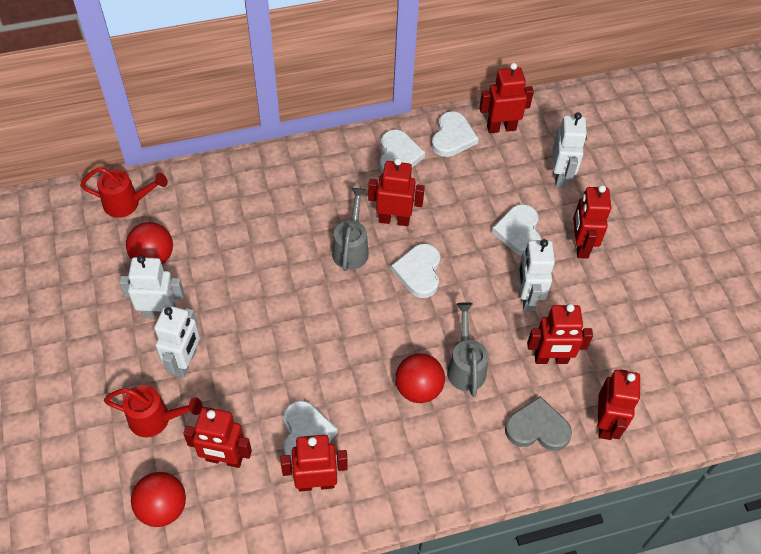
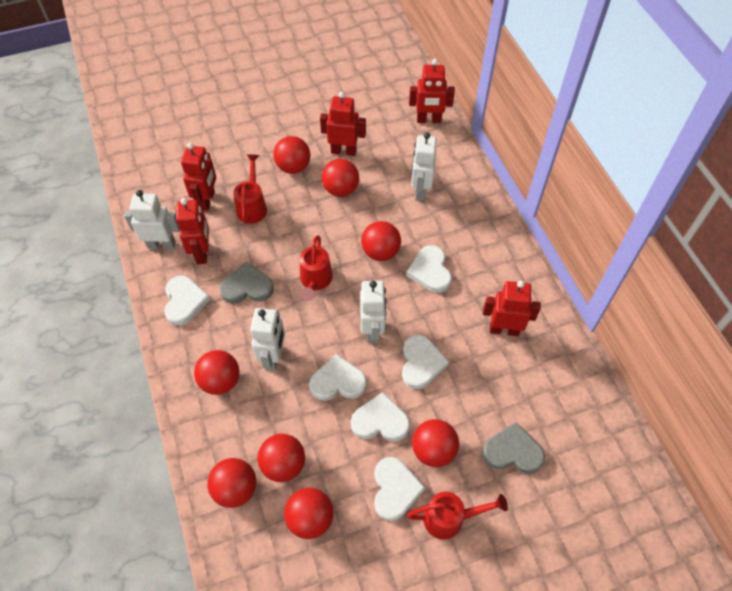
grey heart: 1 -> 2
grey watering can: 2 -> 0
red ball: 3 -> 8
red robot: 7 -> 5
red watering can: 2 -> 3
white heart: 5 -> 6

